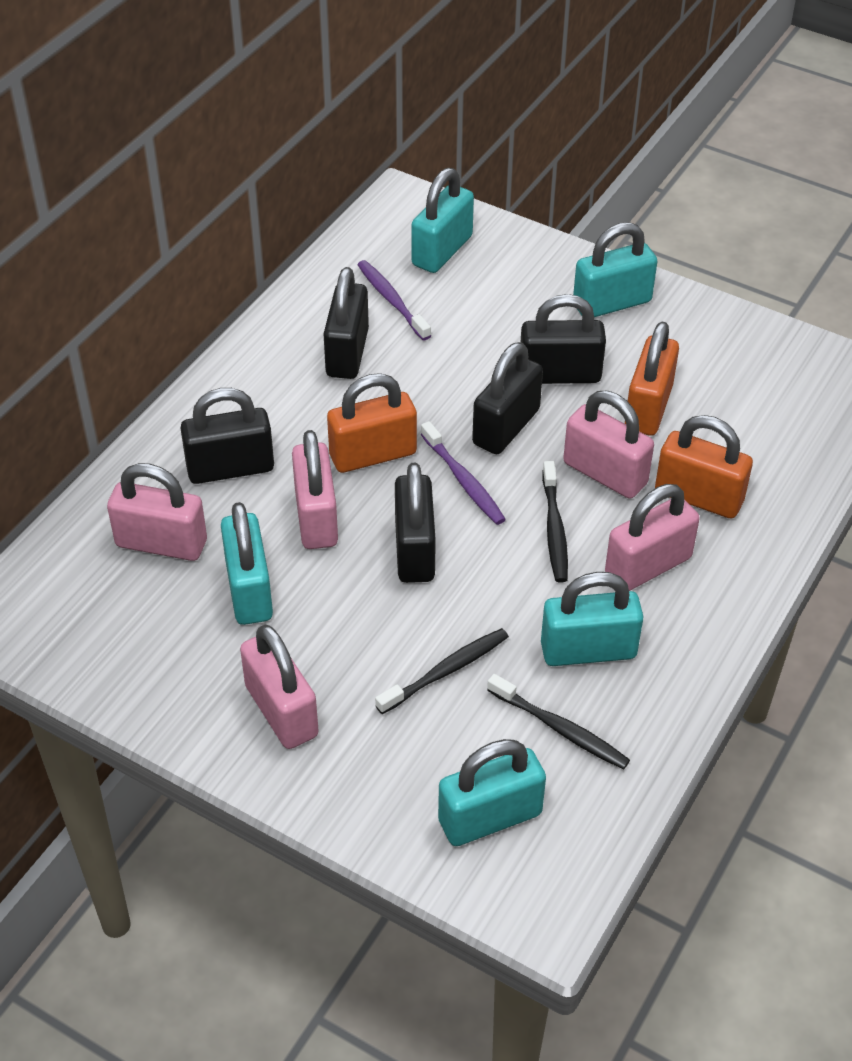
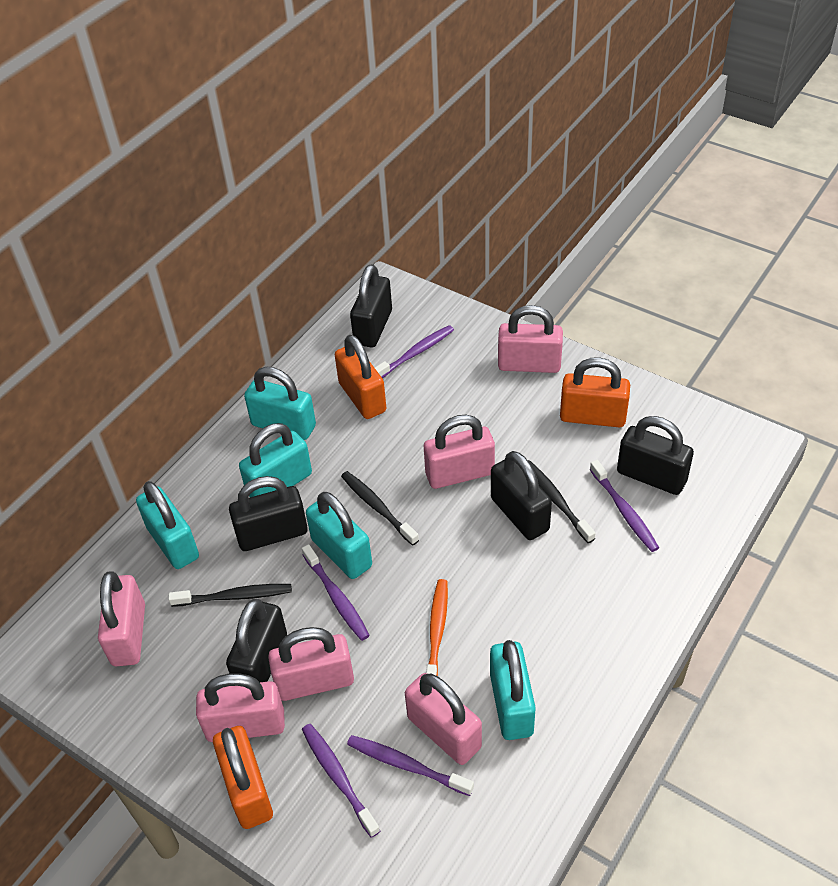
orange toothbrush: 0 -> 1
pink padlock: 5 -> 6
purple toothbrush: 2 -> 5

